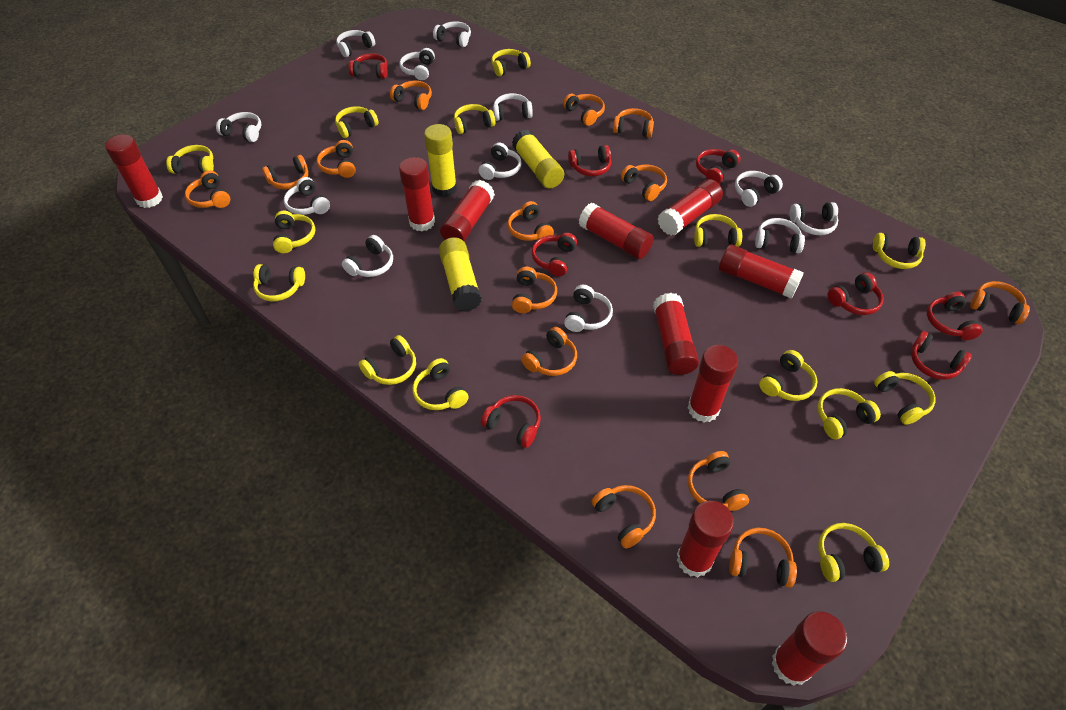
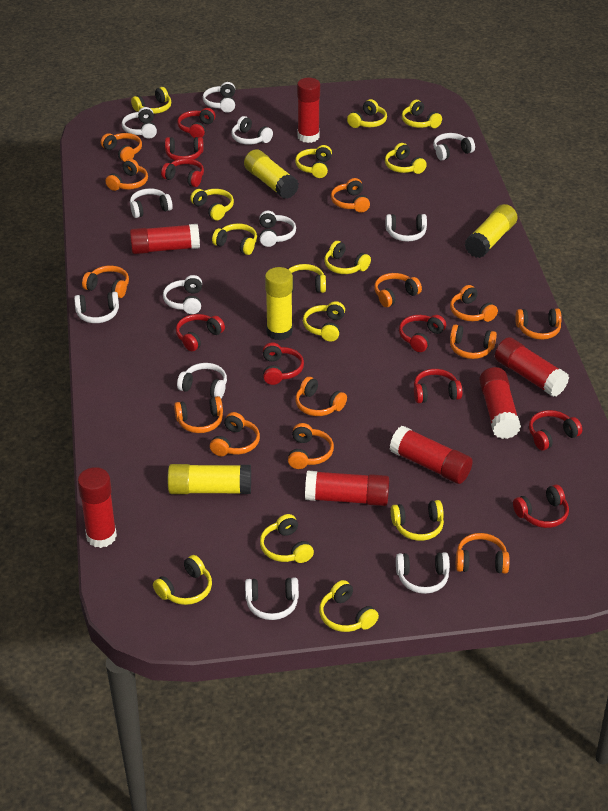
orange headphones: 14 -> 13
red glue stick: 10 -> 7
red headphones: 8 -> 9
yellow glue stick: 3 -> 4

